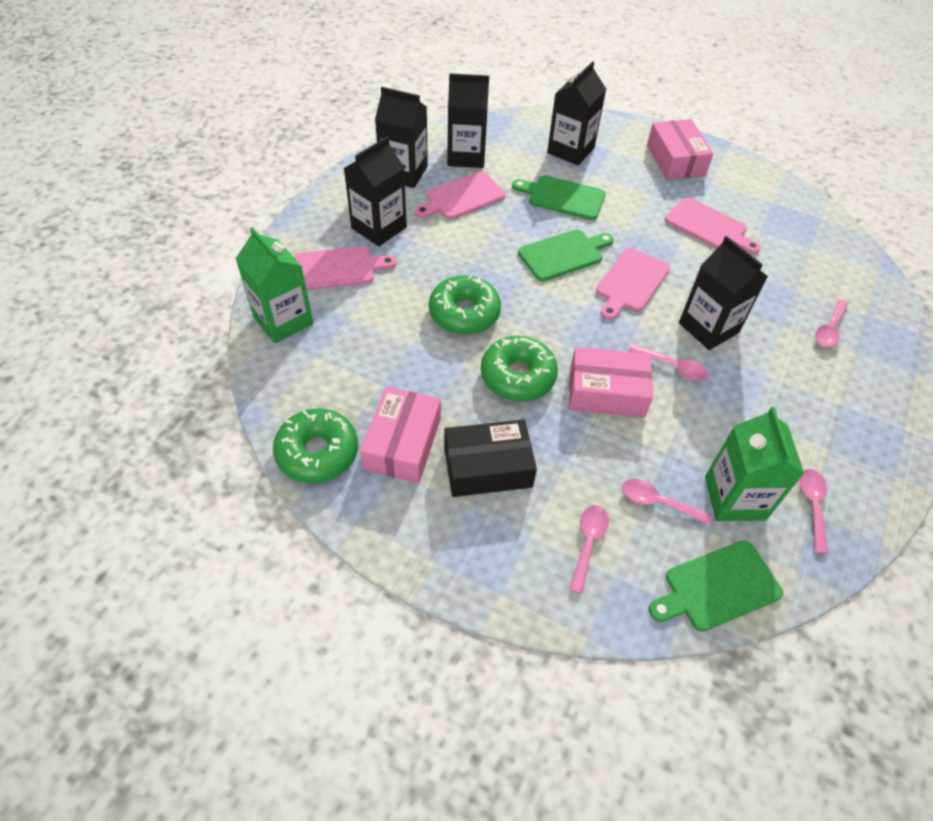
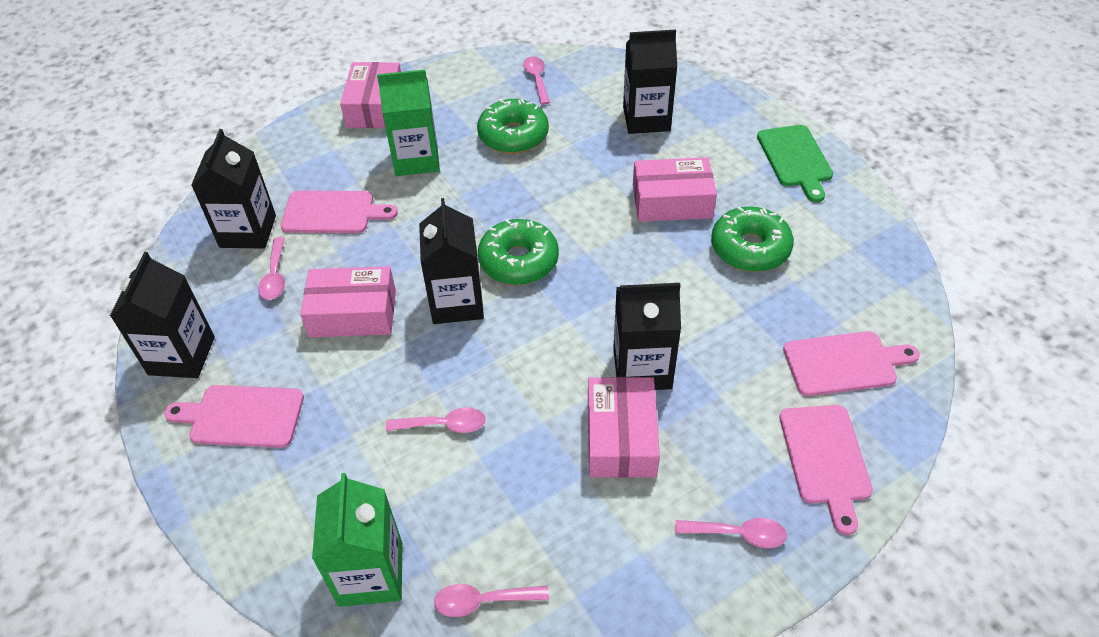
black box: 1 -> 0
green cutting board: 3 -> 1
pink box: 3 -> 4

